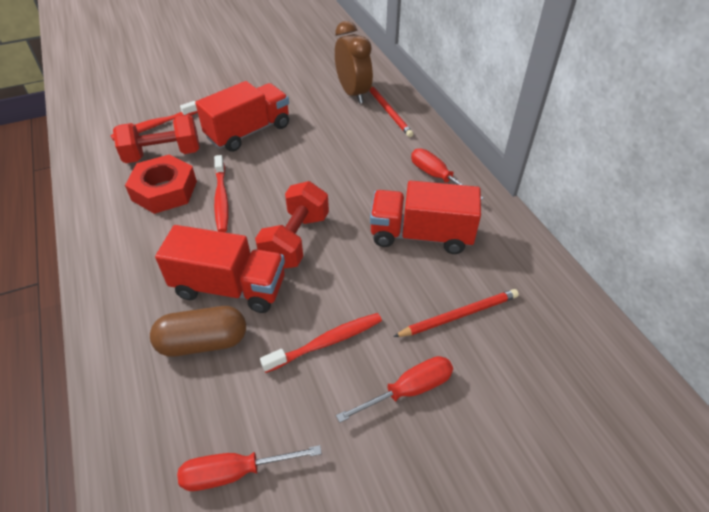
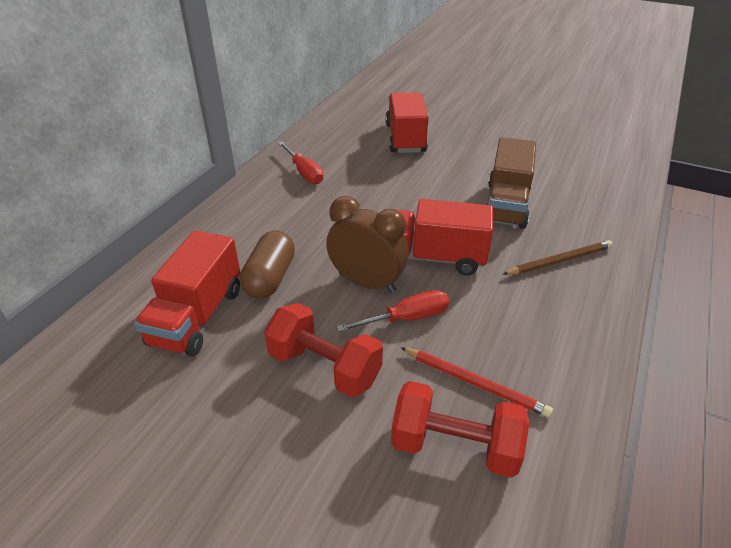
brown pencil: 0 -> 1
brown truck: 0 -> 1
red nut: 1 -> 0
red pencil: 2 -> 1
red screwdriver: 3 -> 2
red toothbrush: 3 -> 0

